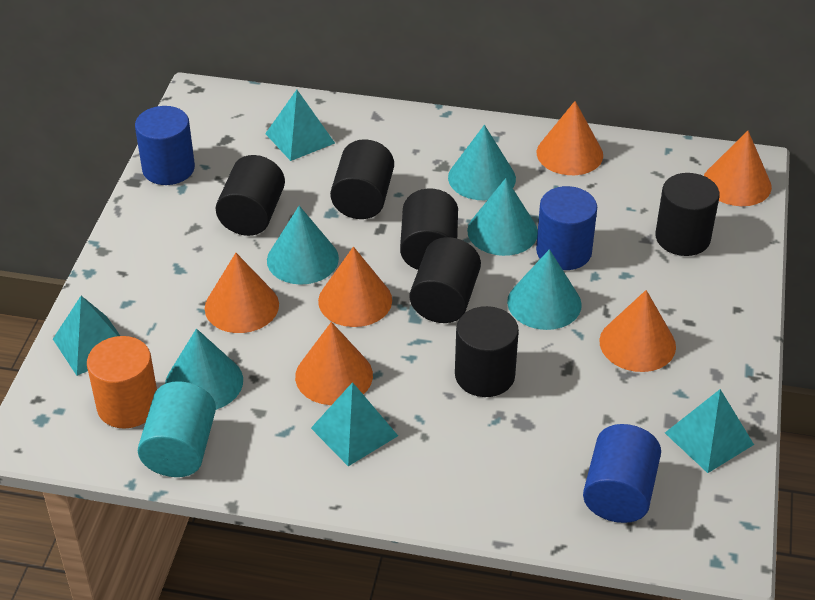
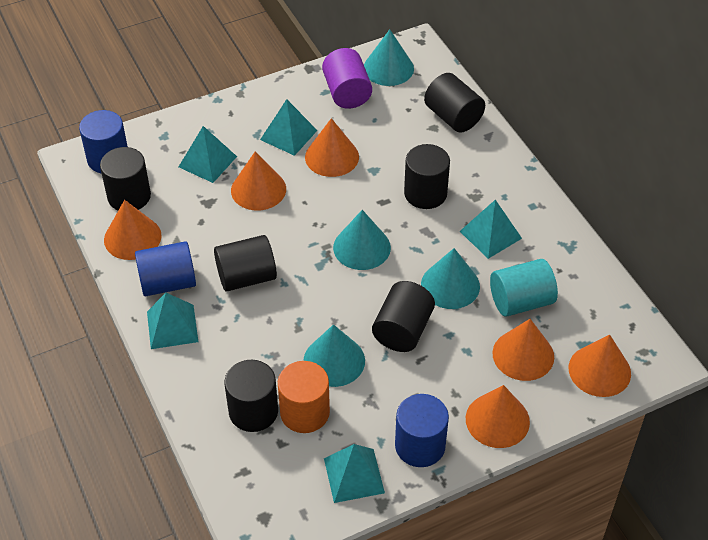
purple cylinder: 0 -> 1
turquoise cone: 5 -> 4
turquoise pyramid: 4 -> 5

